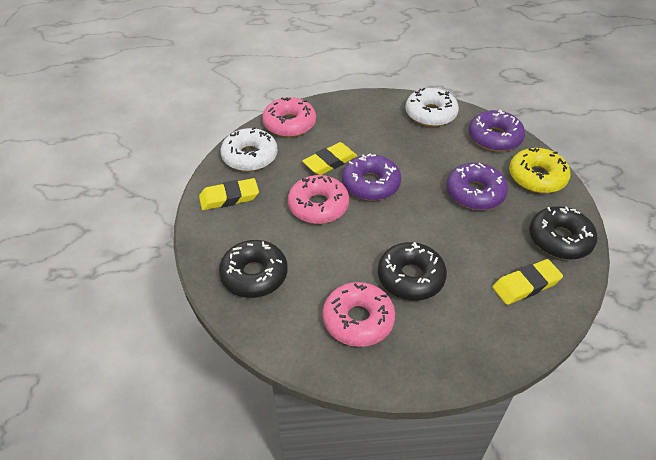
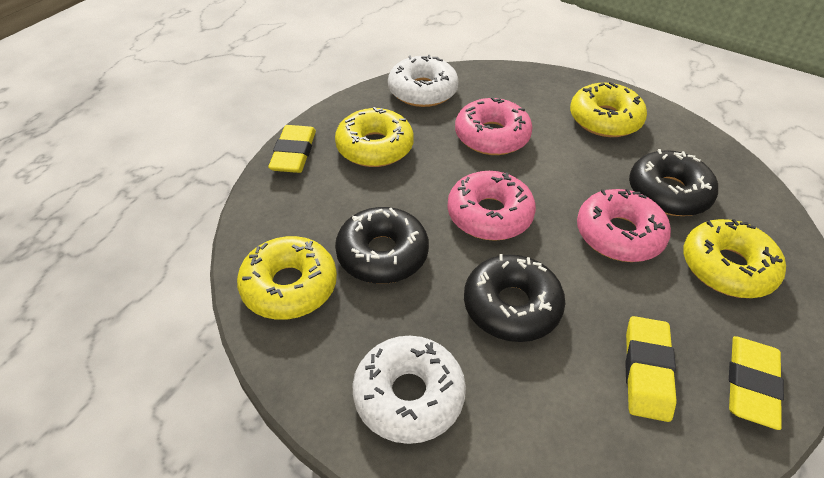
purple donut: 3 -> 0
yellow donut: 1 -> 4

